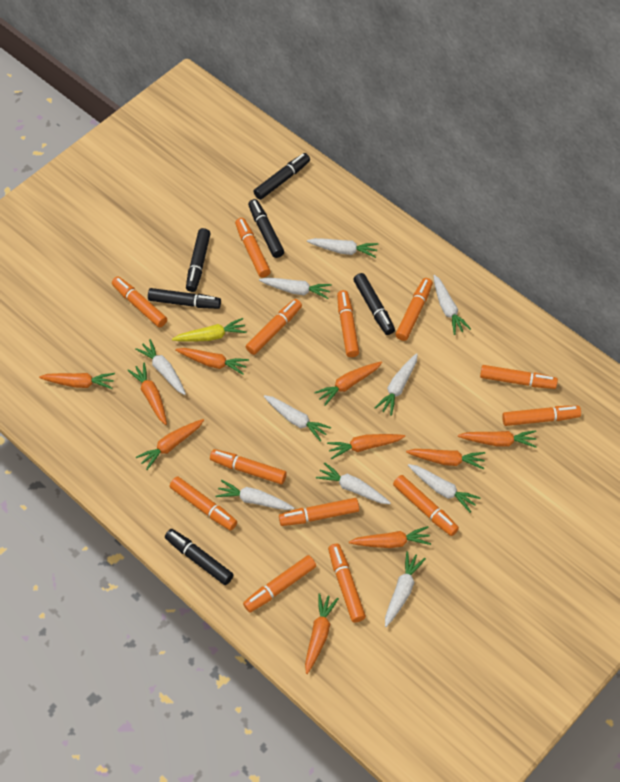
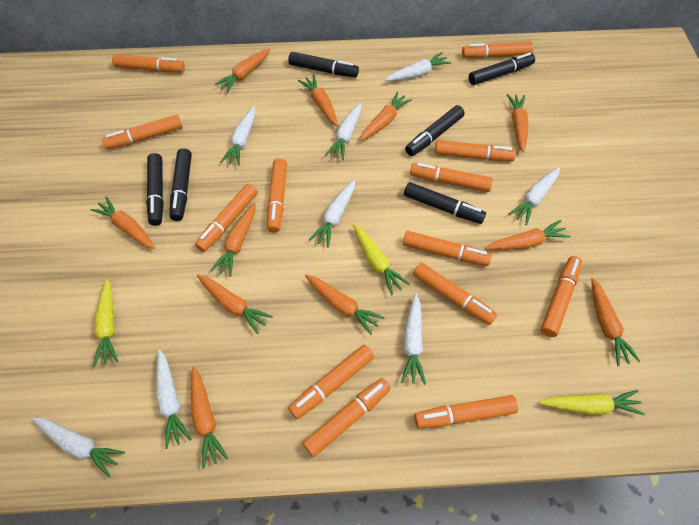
orange carrot: 10 -> 11
white carrot: 10 -> 8
yellow carrot: 1 -> 3

